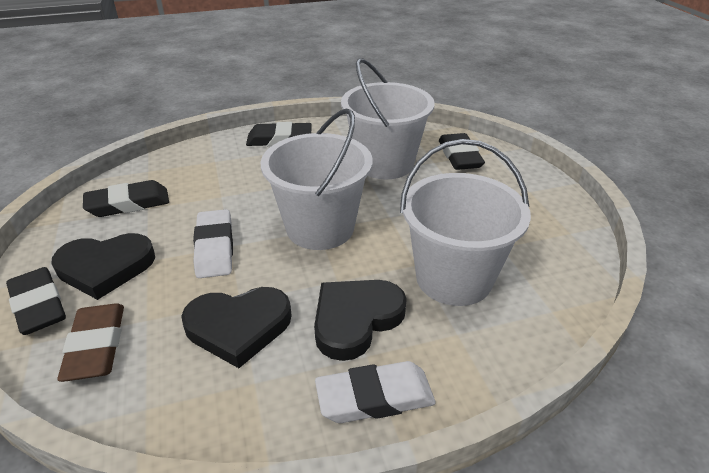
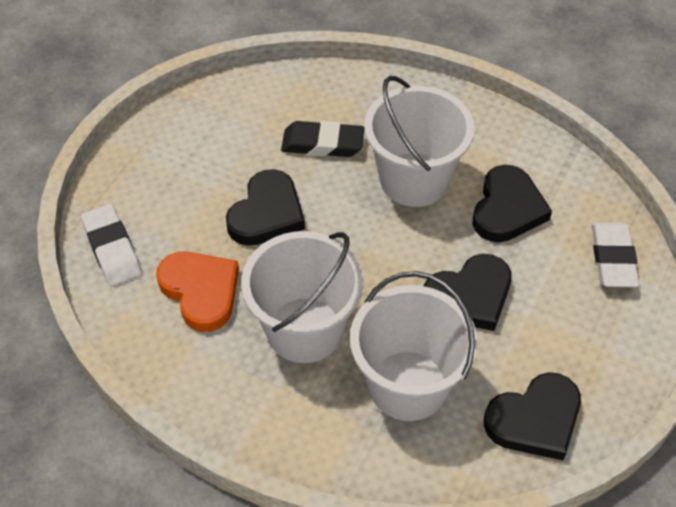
black eraser: 4 -> 1
black heart: 3 -> 4
brown eraser: 1 -> 0
orange heart: 0 -> 1

